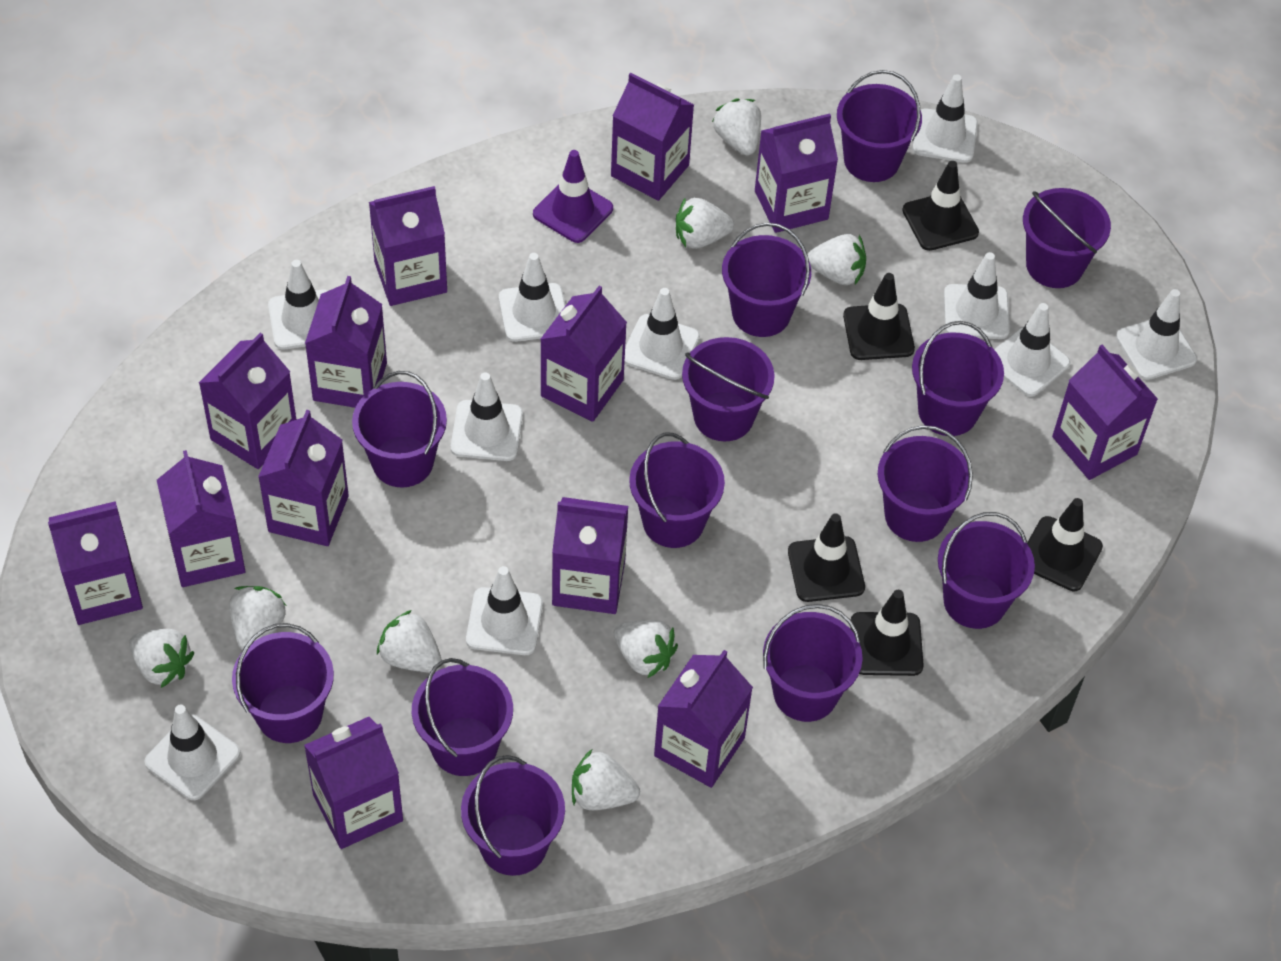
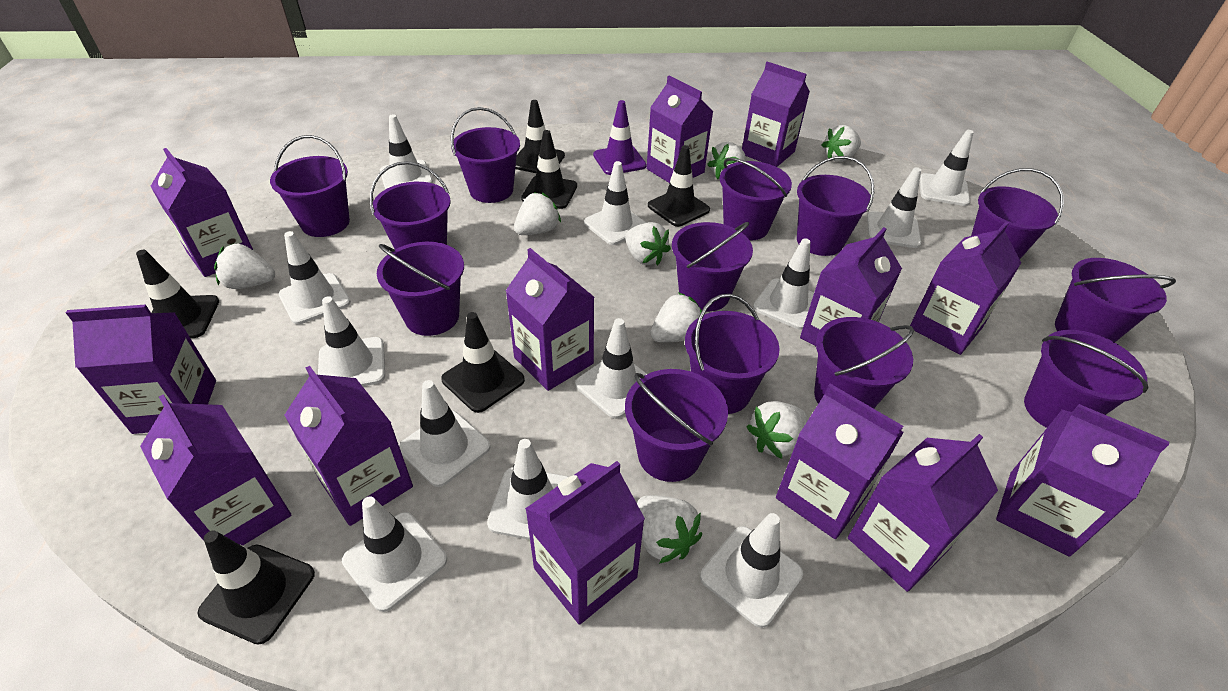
black traffic cone: 5 -> 6
white traffic cone: 10 -> 12

